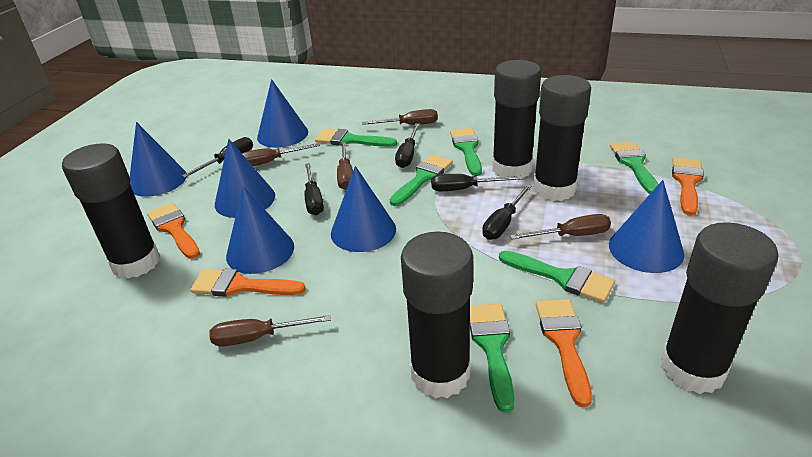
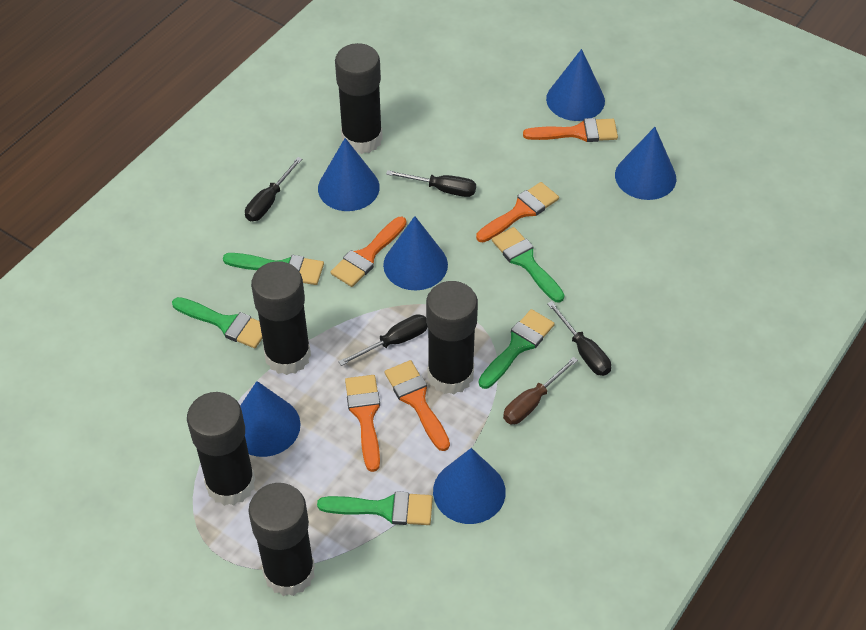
black screwdriver: 5 -> 4
brown screwdriver: 5 -> 1
green brush: 6 -> 5
orange brush: 4 -> 5

